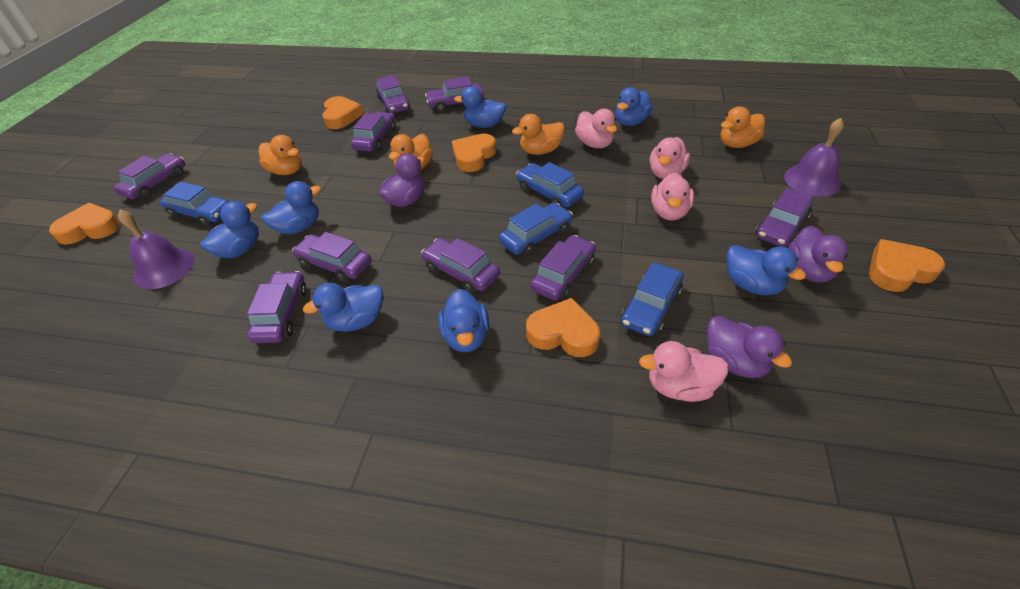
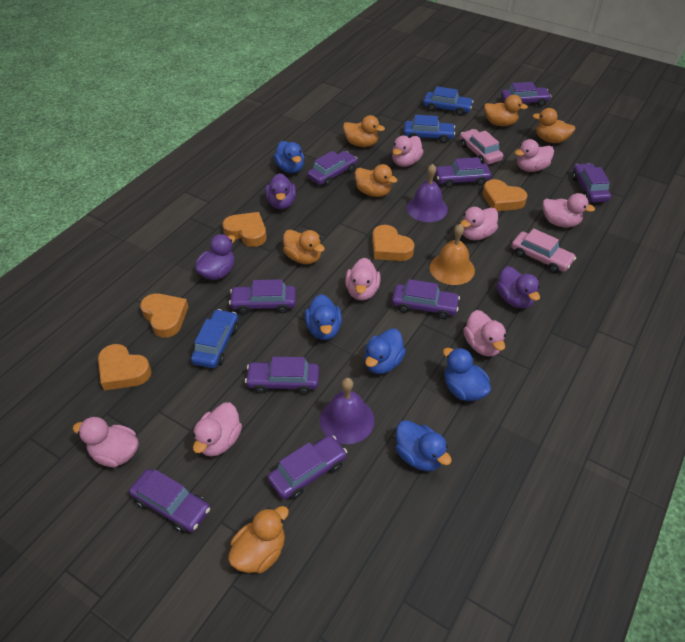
blue car: 4 -> 3
blue duck: 7 -> 5
orange bell: 0 -> 1
orange duck: 4 -> 6
pink car: 0 -> 2
pink duck: 4 -> 8

